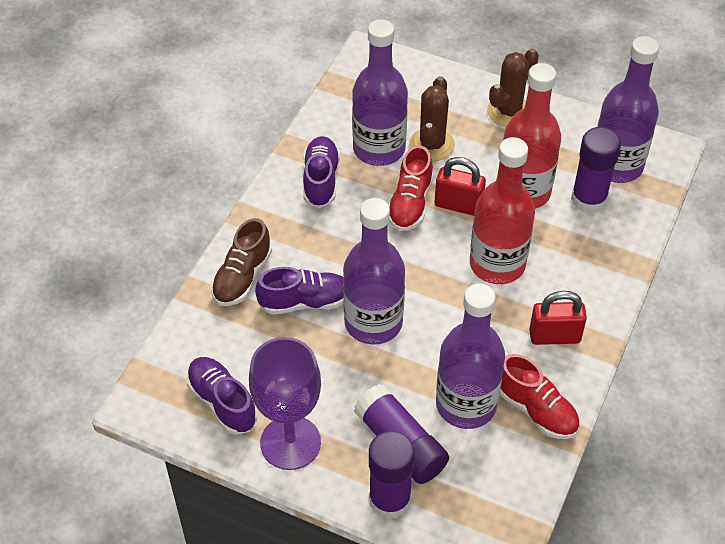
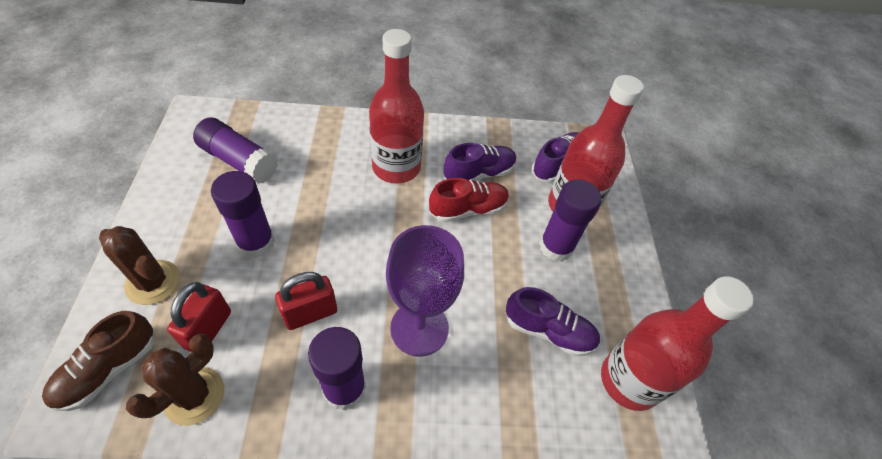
purple bottle: 4 -> 0
purple glue stick: 3 -> 4
red bottle: 2 -> 3
red shoe: 2 -> 1

